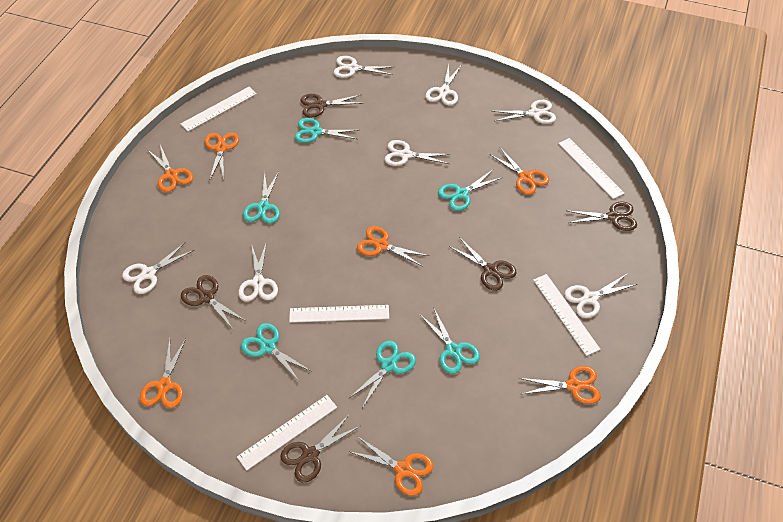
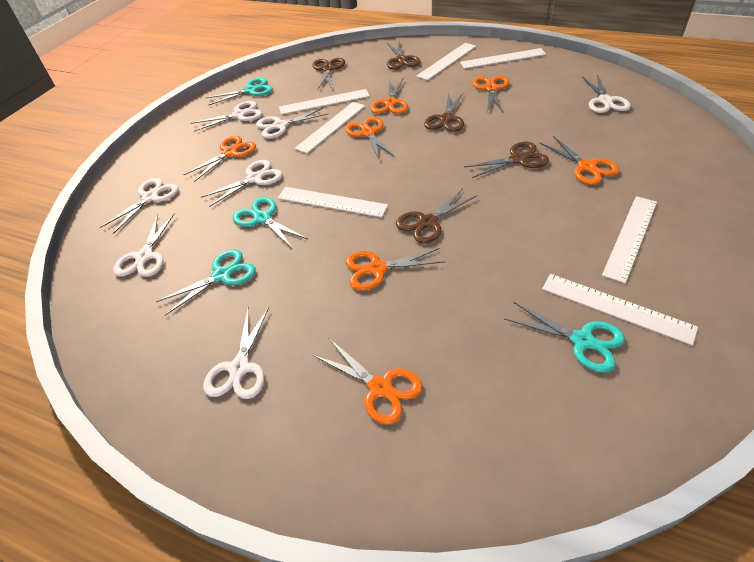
turquoise scissors: 6 -> 4
white ruler: 5 -> 7

